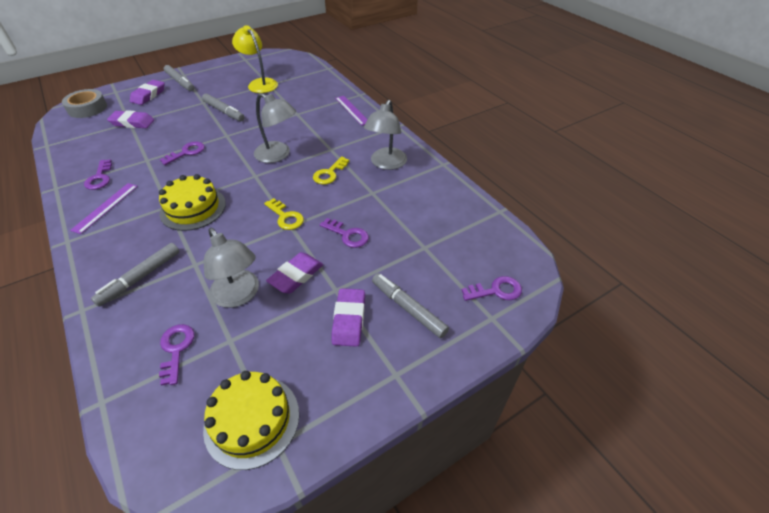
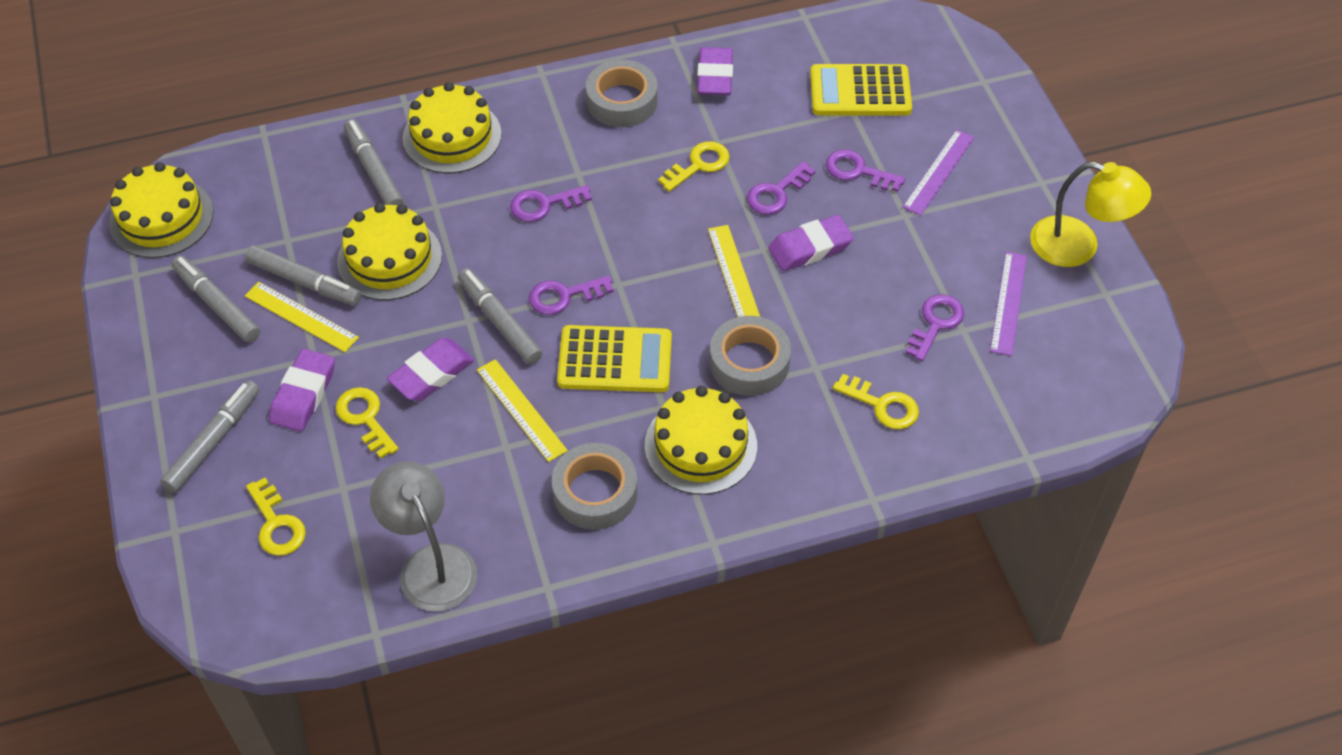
grey lamp: 3 -> 1
grey marker: 4 -> 5
grey tape: 1 -> 3
yellow cake: 2 -> 4
yellow calculator: 0 -> 2
yellow key: 2 -> 4
yellow ruler: 0 -> 3

